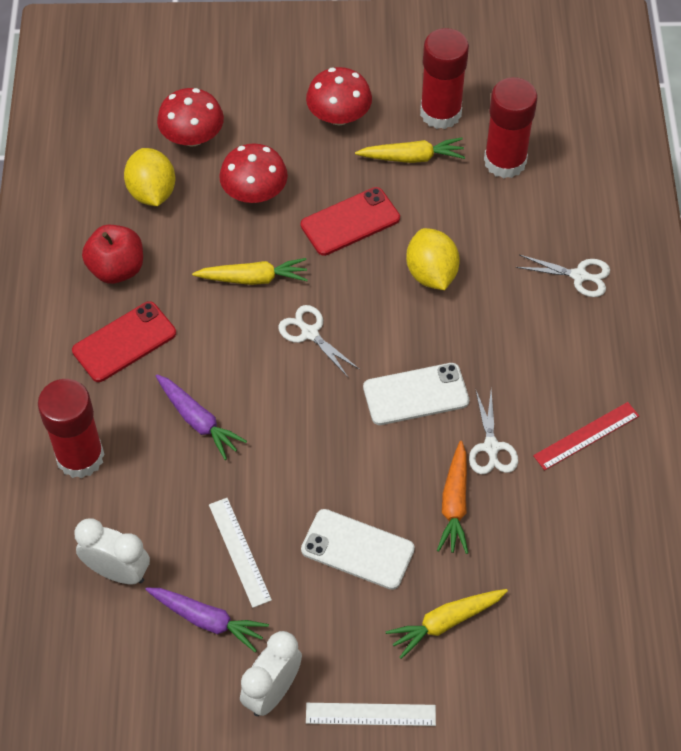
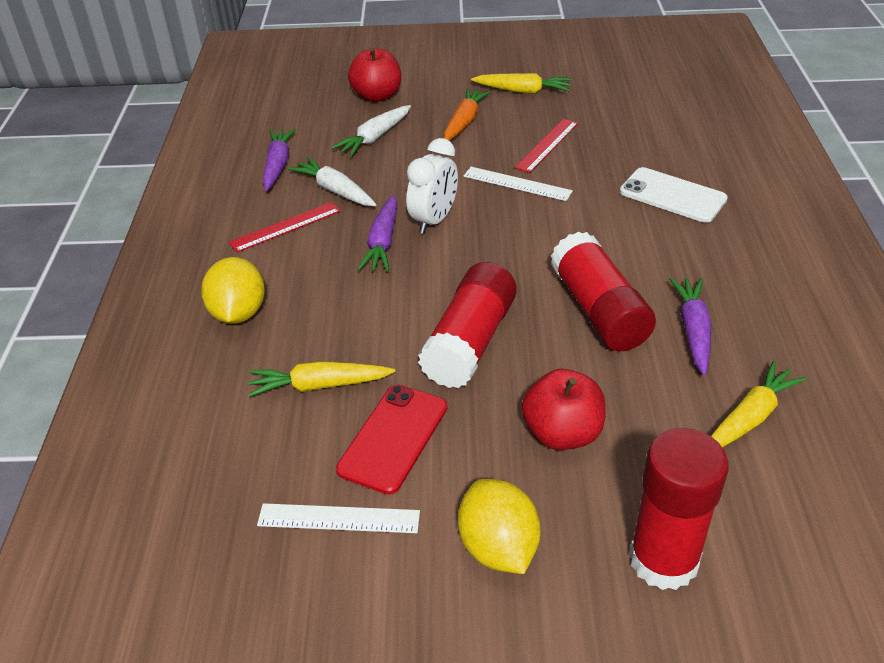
purple carrot: 2 -> 3
red apple: 1 -> 2
red mushroom: 3 -> 0
red phone: 2 -> 1
red ruler: 1 -> 2
white carrot: 0 -> 2
white clock: 2 -> 1
white phone: 2 -> 1
white scissors: 3 -> 0

